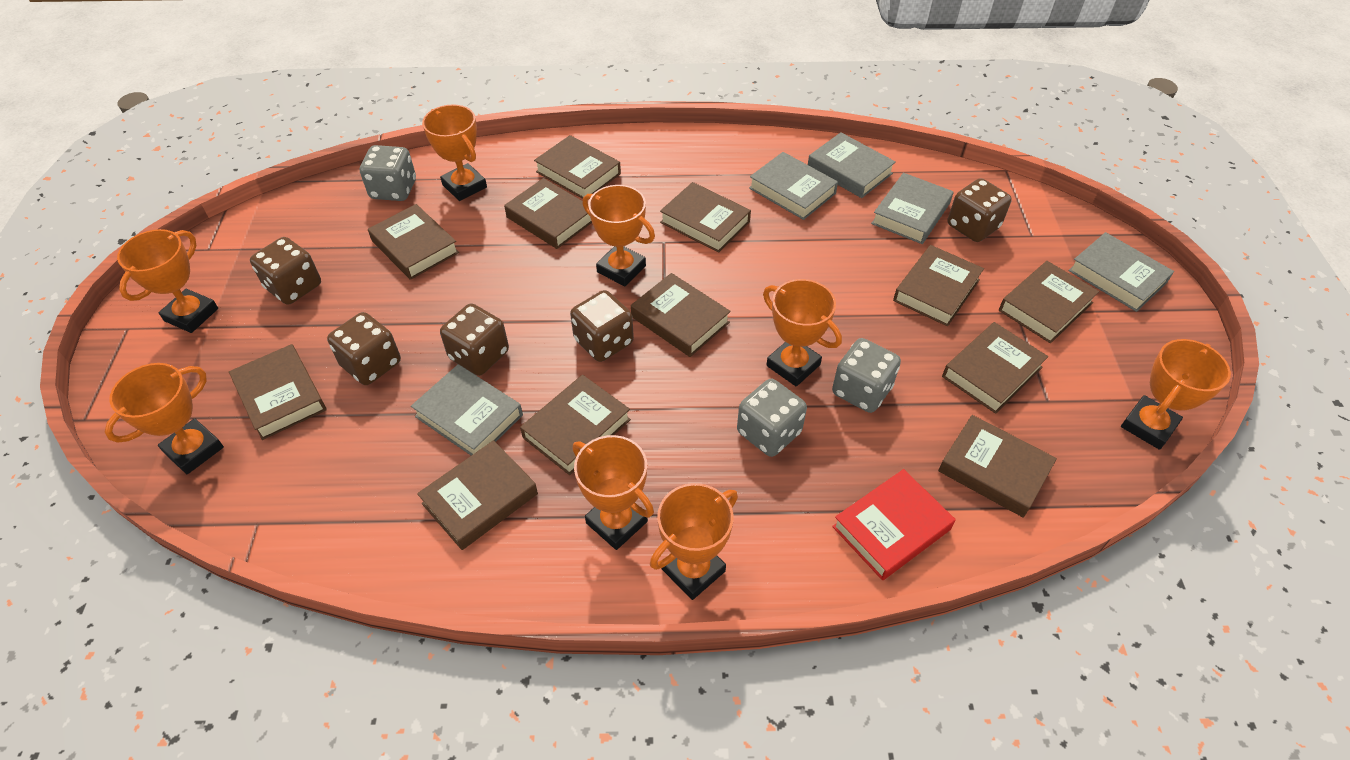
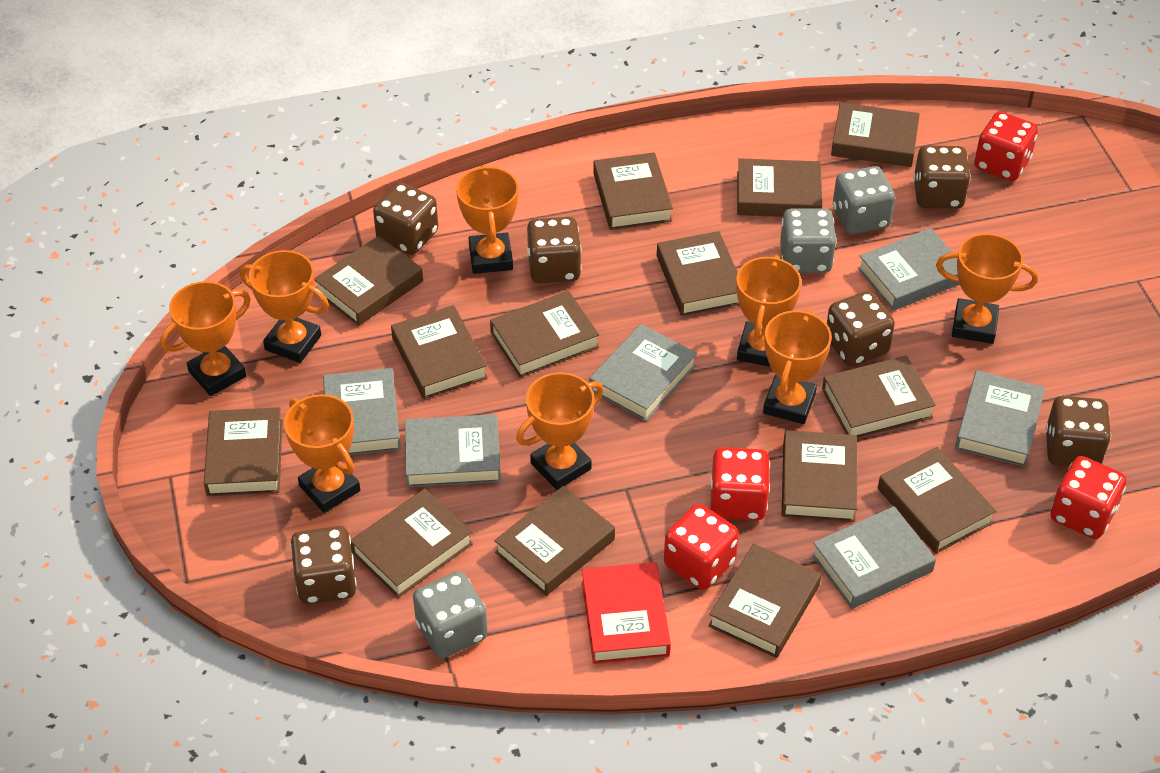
brown book: 12 -> 14
brown dice: 5 -> 6
grey book: 5 -> 6
red dice: 0 -> 4

